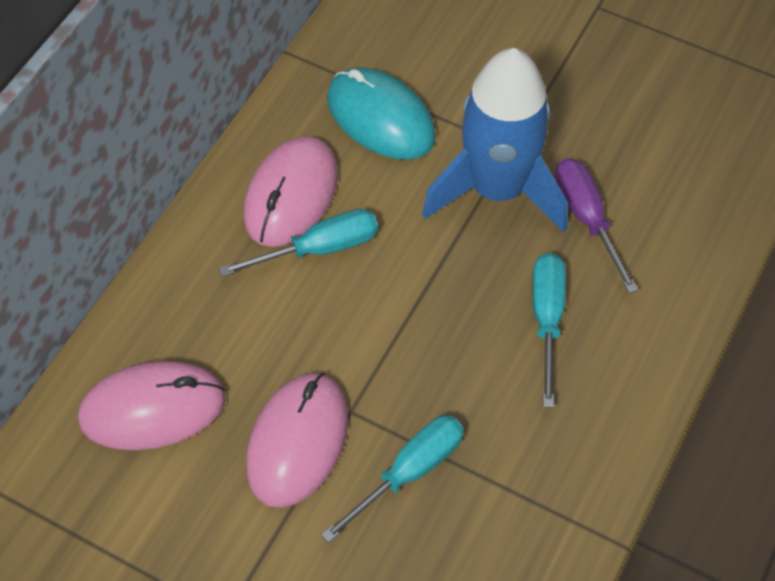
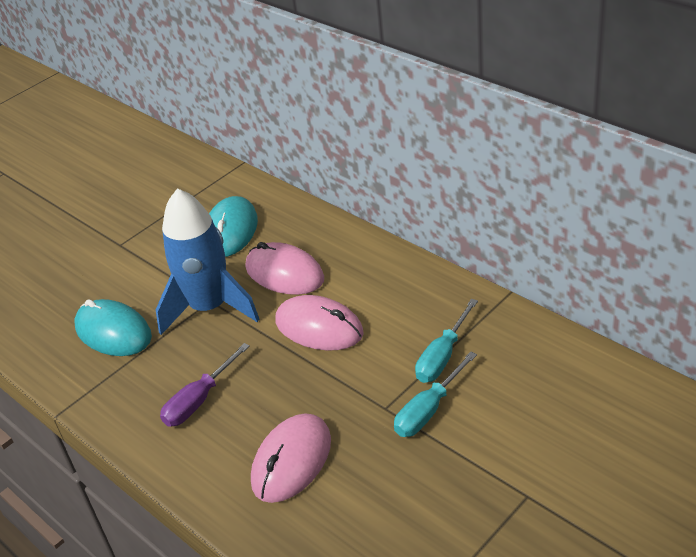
turquoise mouse: 1 -> 2
turquoise screwdriver: 3 -> 2

